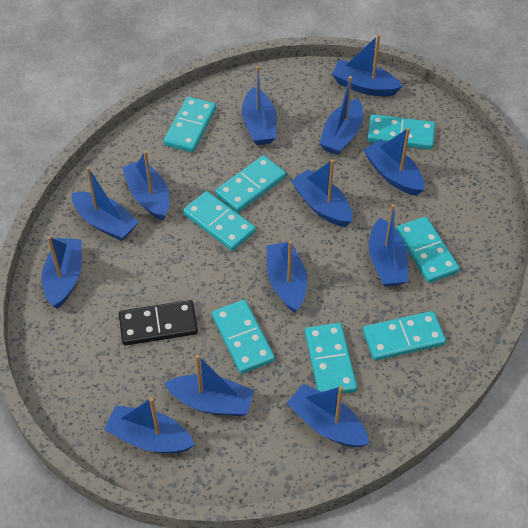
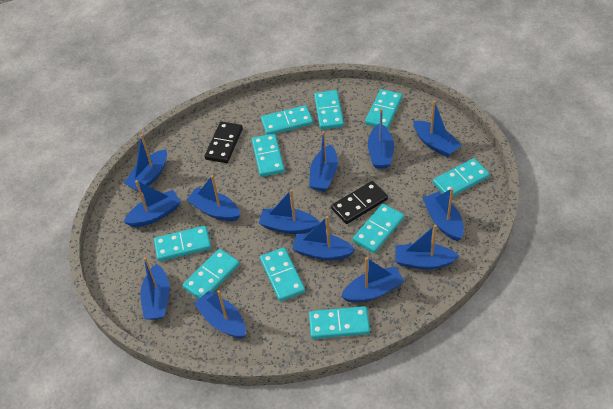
black domino: 1 -> 2
turquoise domino: 8 -> 10

